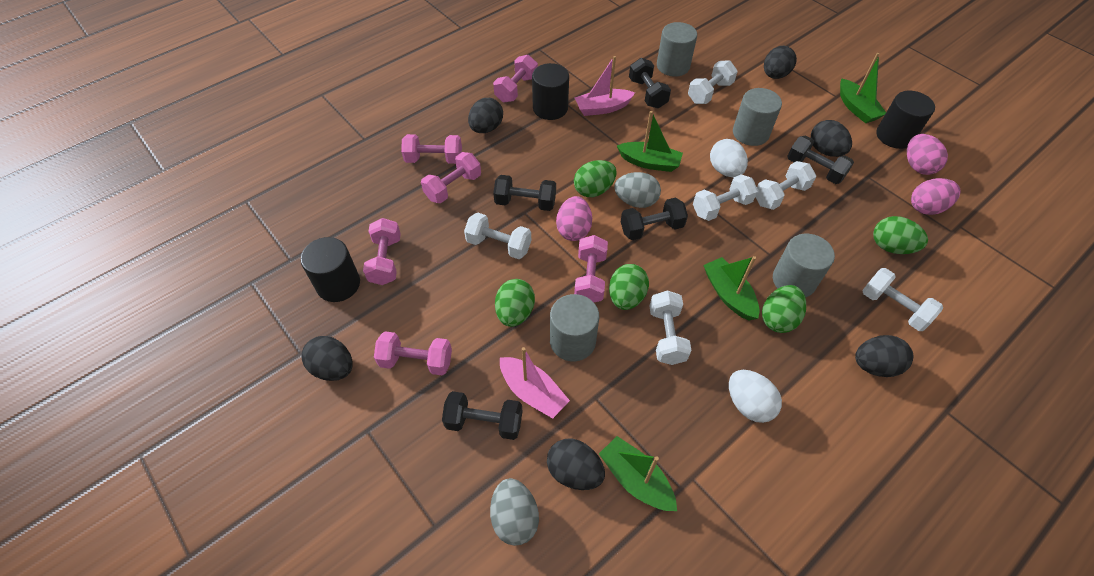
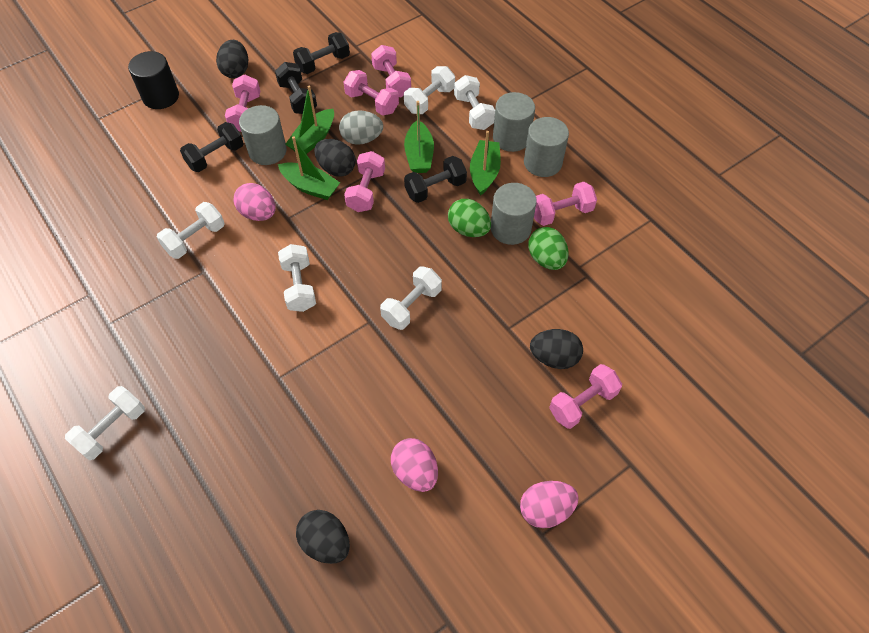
black cylinder: 3 -> 1
black dumbbell: 5 -> 4
black egg: 6 -> 4
green egg: 5 -> 2
grey egg: 2 -> 1
pink boat: 2 -> 0
white egg: 2 -> 0

